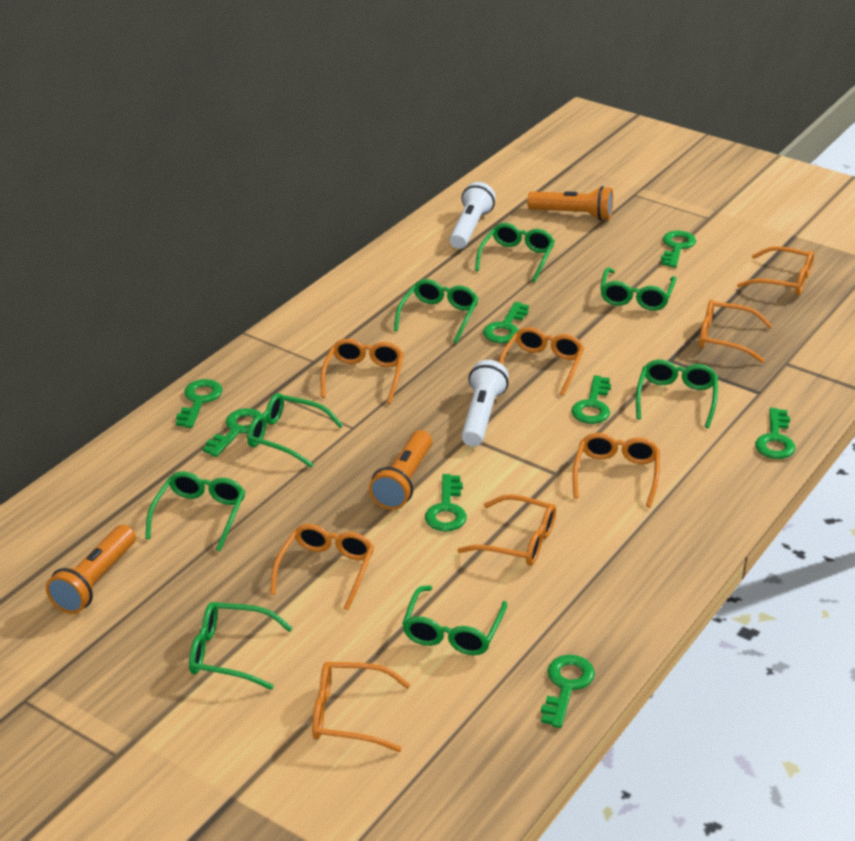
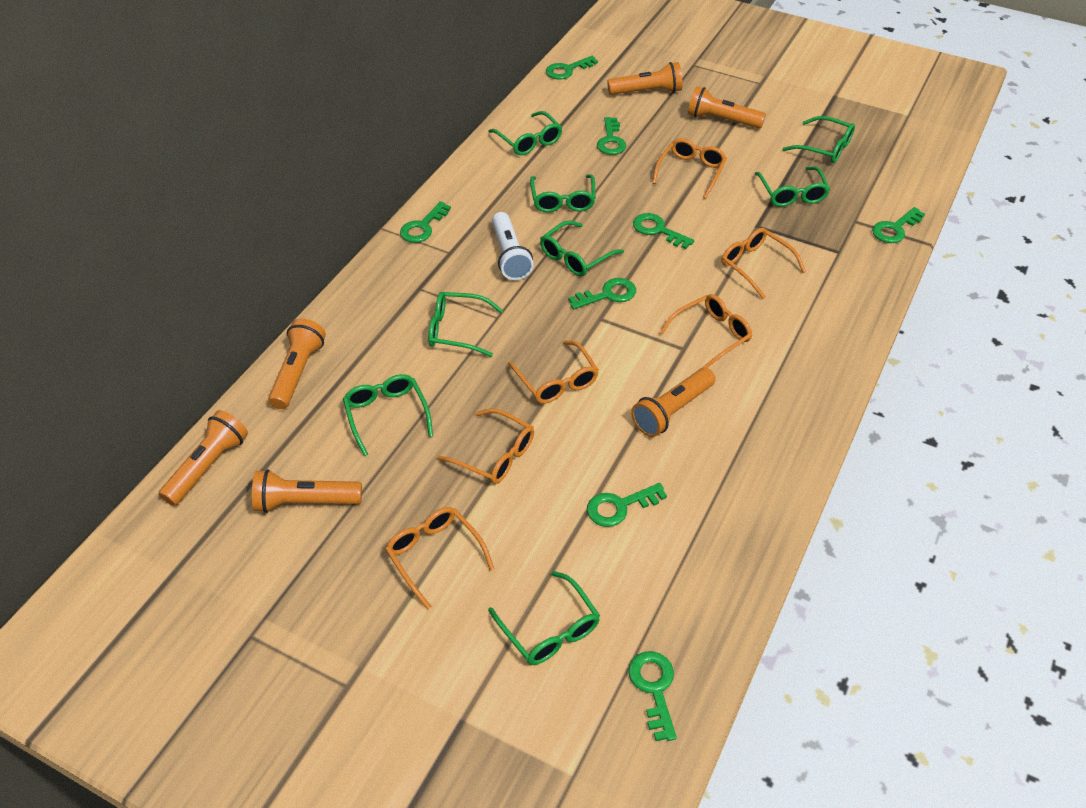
orange flashlight: 3 -> 6
orange glasses: 8 -> 6
white flashlight: 2 -> 1

